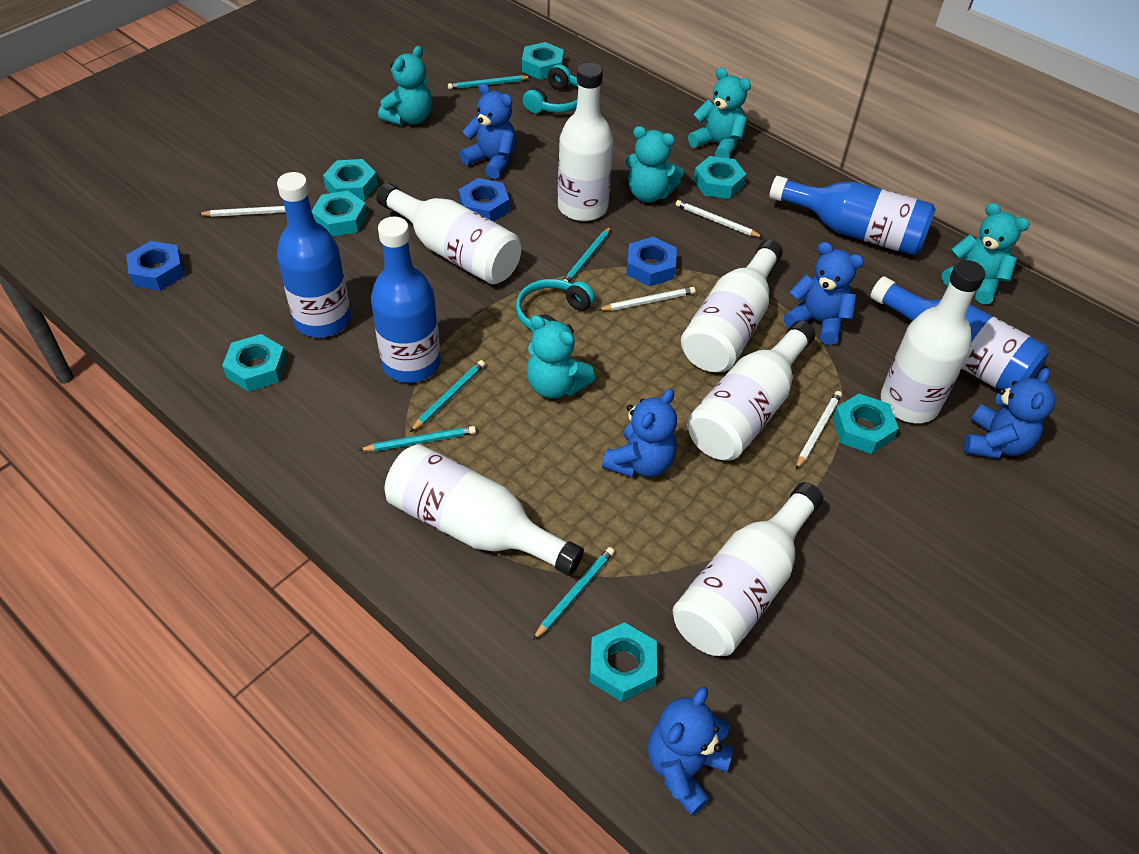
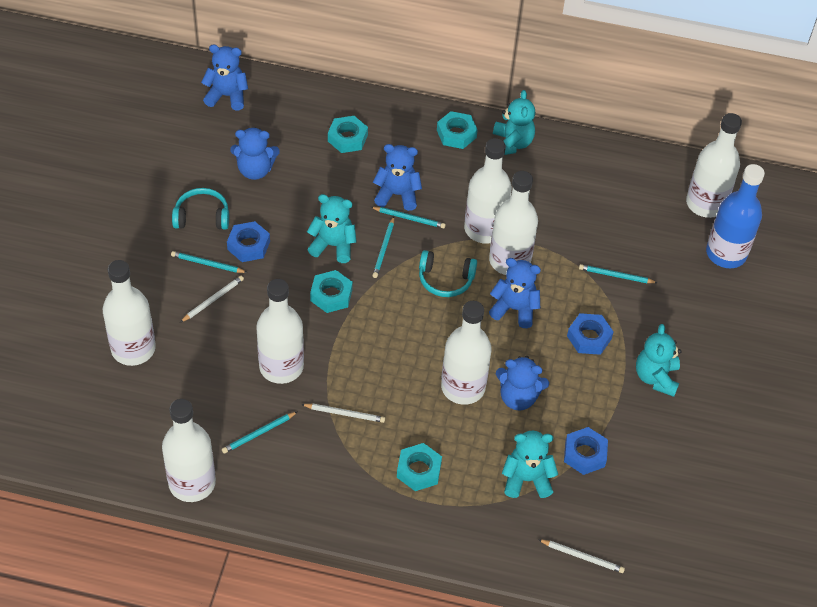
blue bottle: 4 -> 1
turquoise nut: 7 -> 4
turquoise teddy bear: 5 -> 4
white pencil: 4 -> 3

